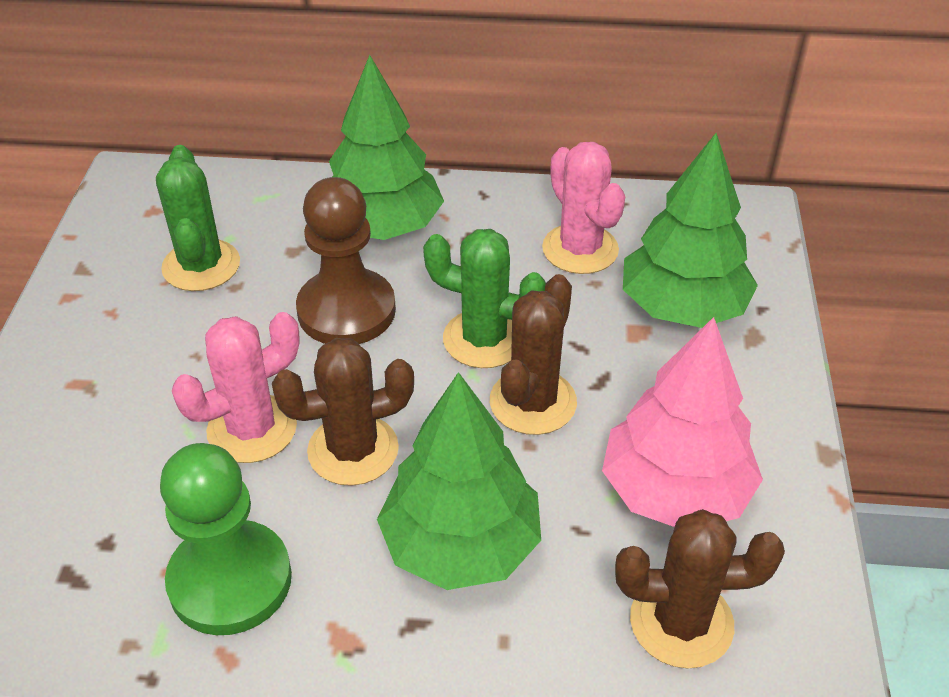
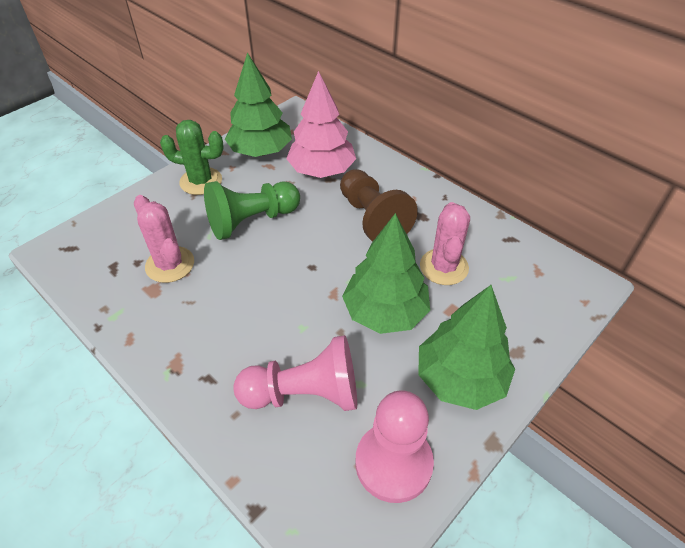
brown cactus: 3 -> 0
green cactus: 2 -> 1
pink pawn: 0 -> 2

